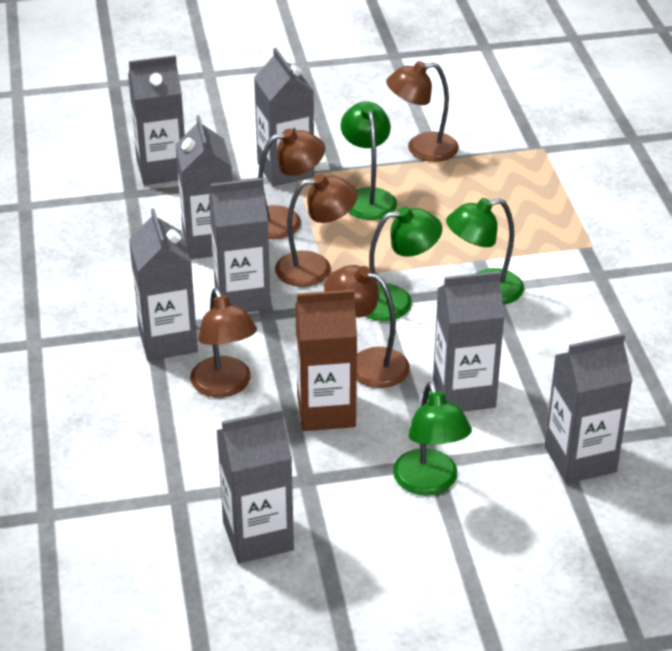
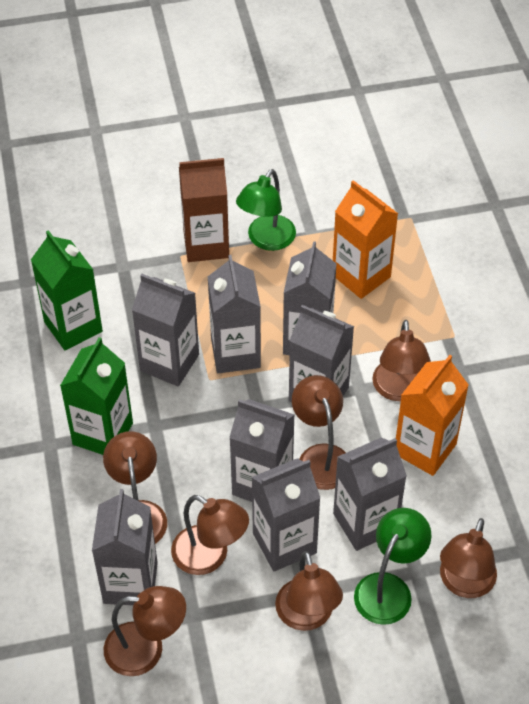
brown lamp: 5 -> 7
green carton: 0 -> 2
green lamp: 4 -> 2
orange carton: 0 -> 2

